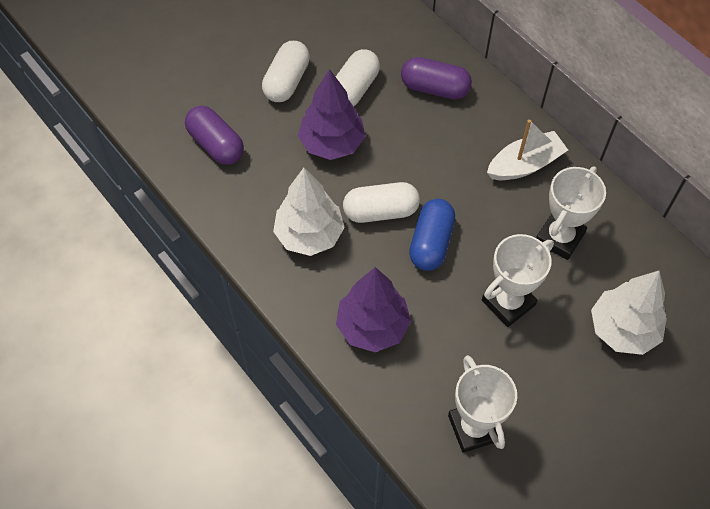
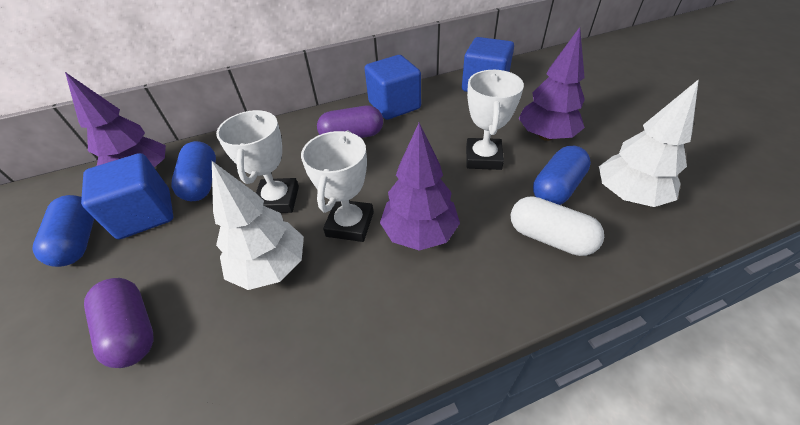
blue capsule: 1 -> 3
blue cube: 0 -> 3
purple tree: 2 -> 3
white boat: 1 -> 0
white capsule: 3 -> 1

